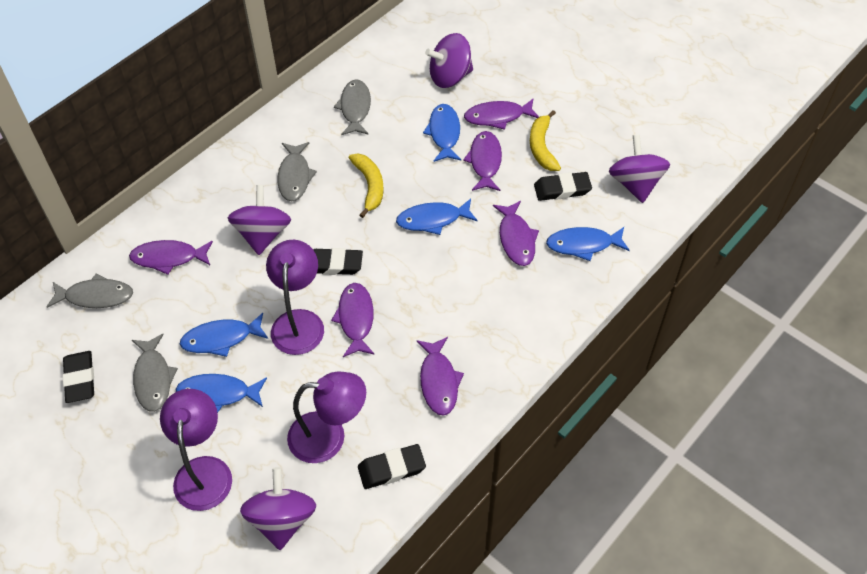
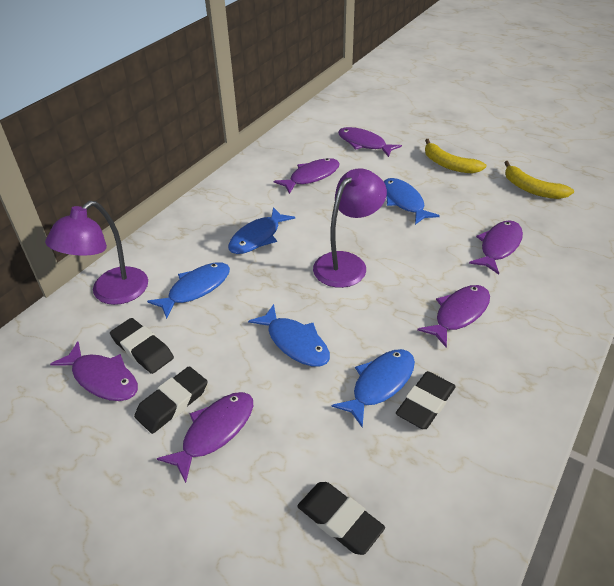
grey fish: 4 -> 0
purple lamp: 3 -> 2
purple spinning top: 4 -> 0

